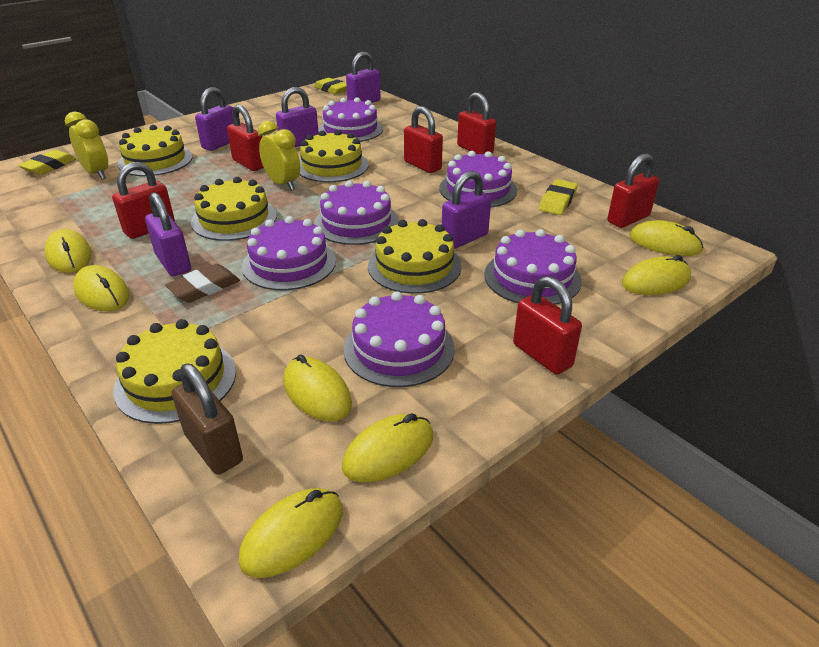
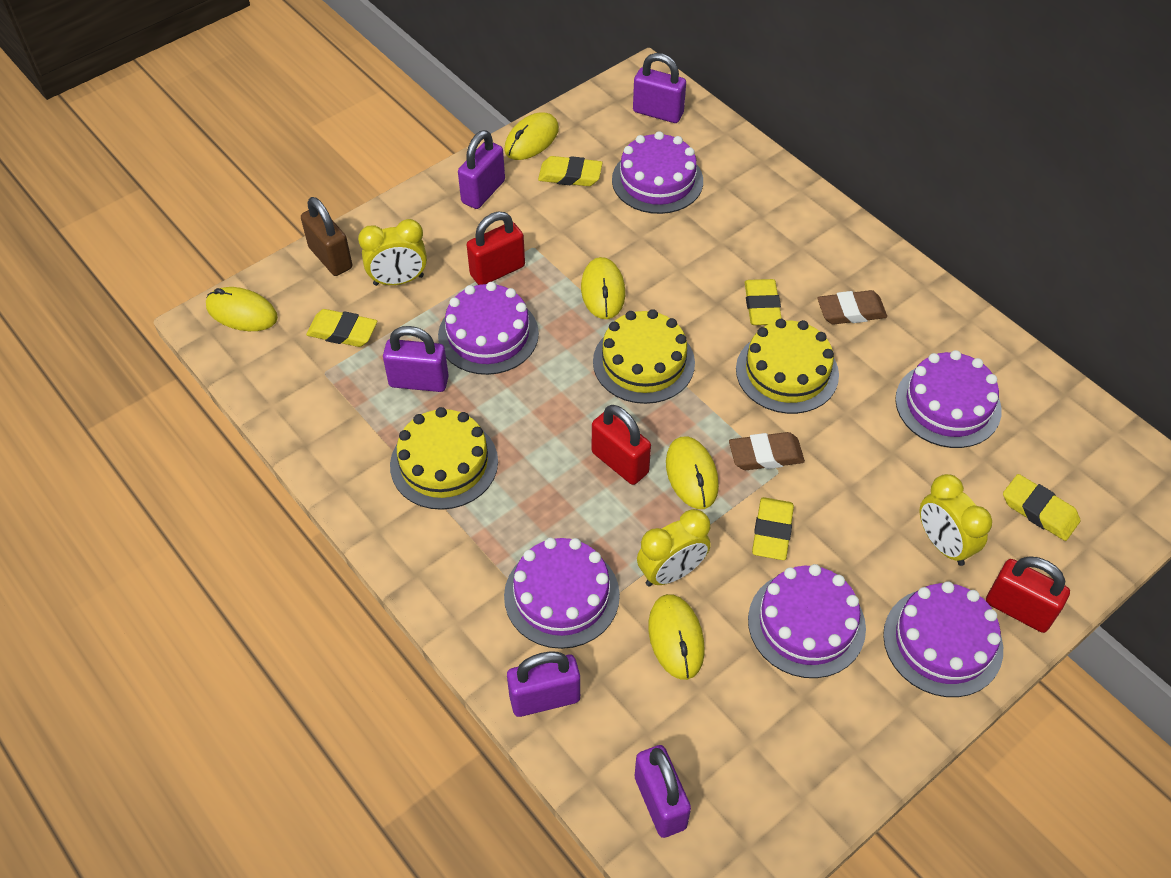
brown eraser: 1 -> 2
red padlock: 6 -> 3
yellow cake: 5 -> 3
yellow clock: 2 -> 3
yellow eraser: 3 -> 5
yellow mouse: 7 -> 5

